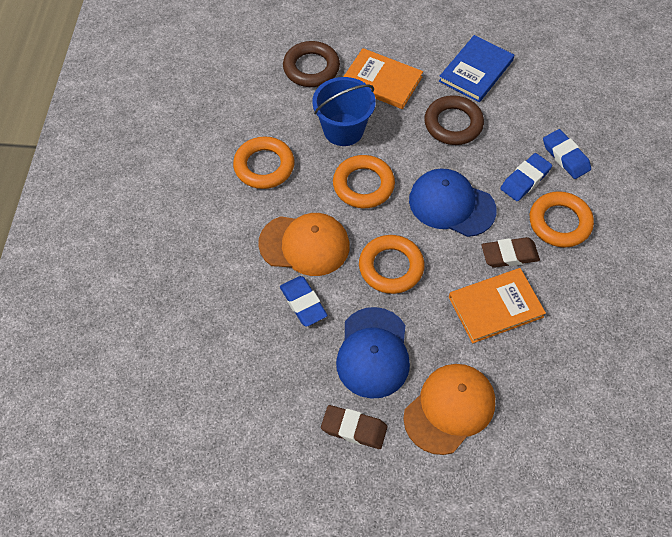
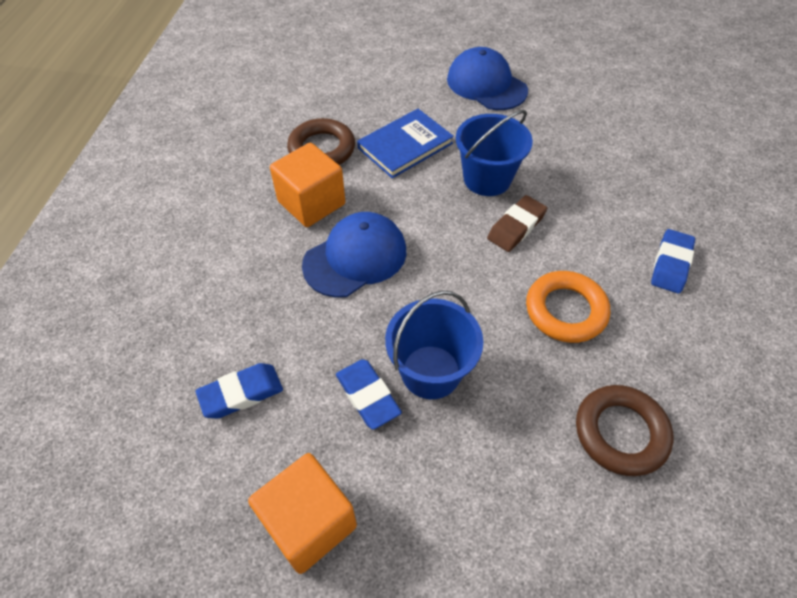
blue bucket: 1 -> 2
brown eraser: 2 -> 1
orange book: 2 -> 0
orange cap: 2 -> 0
orange cube: 0 -> 2
orange ring: 4 -> 1

